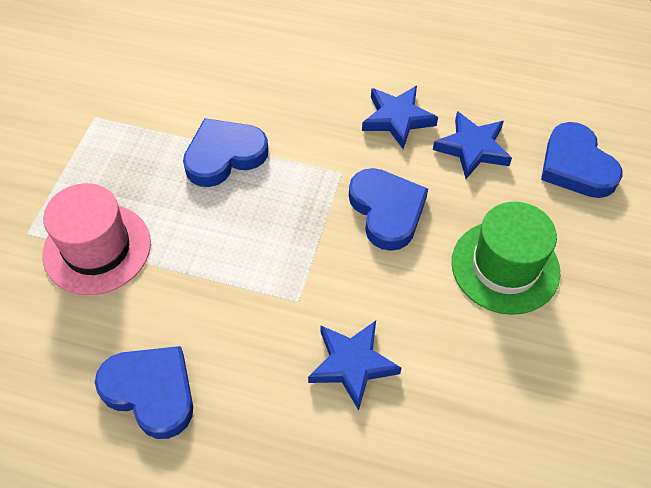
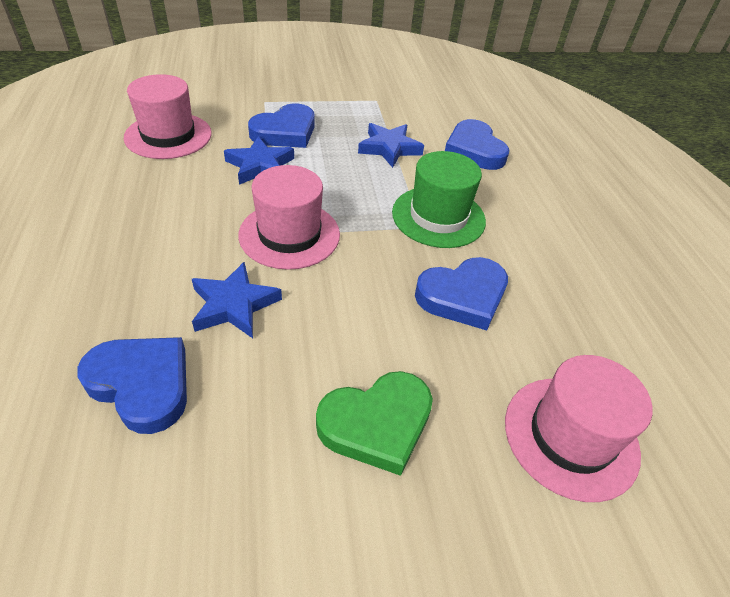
green heart: 0 -> 1
pink hat: 1 -> 3

